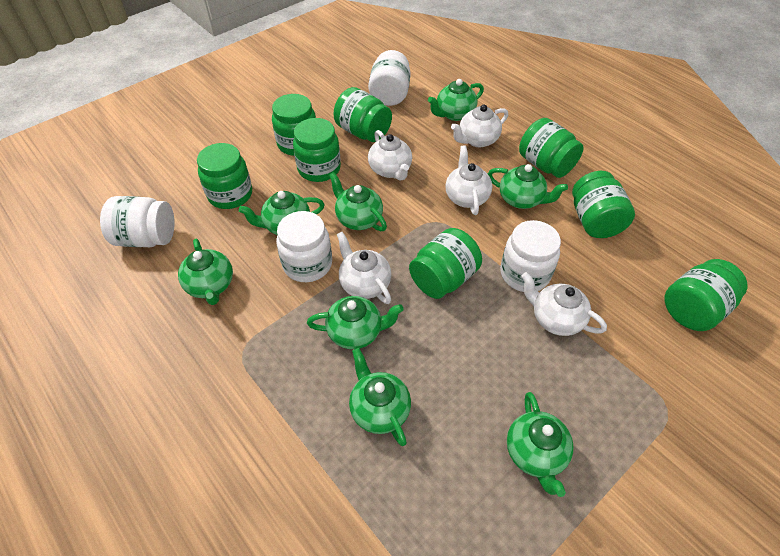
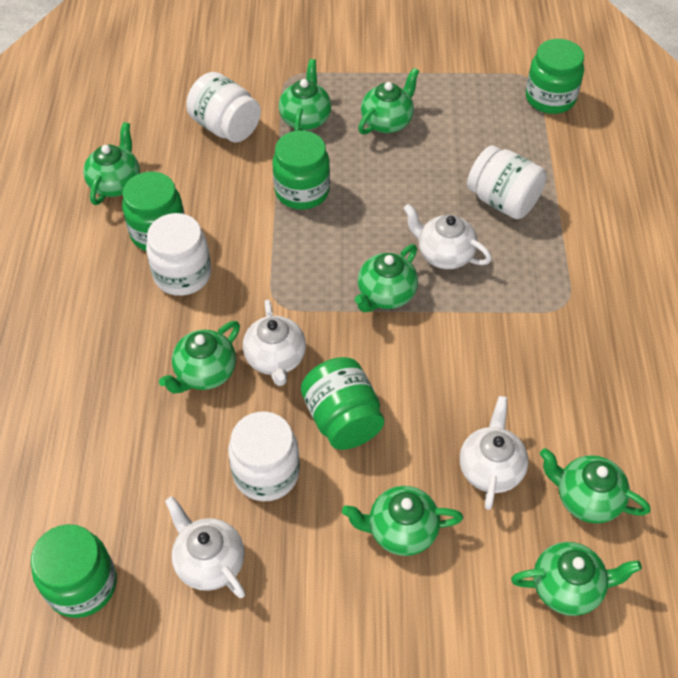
green jar: 8 -> 5
white teapot: 5 -> 4

